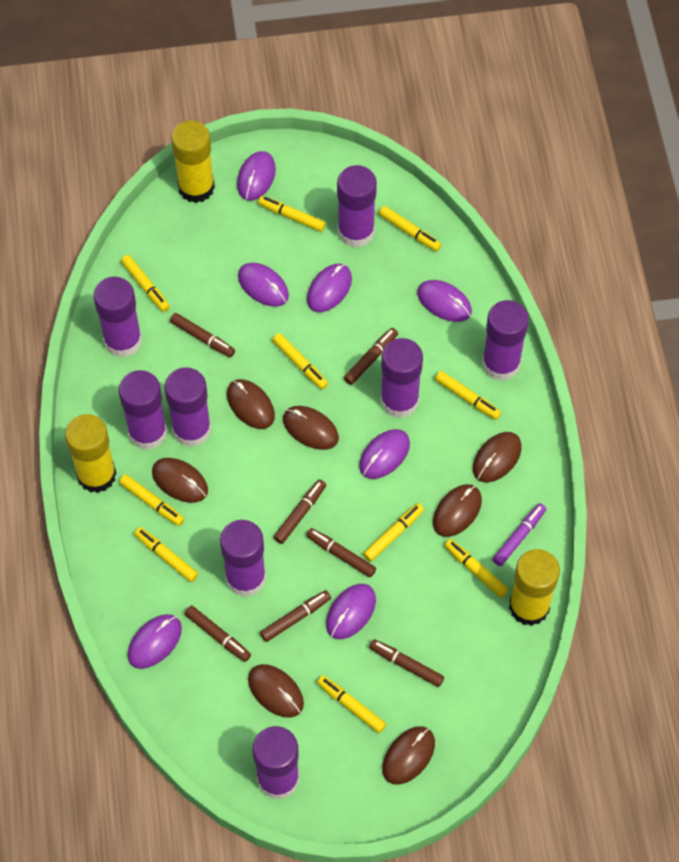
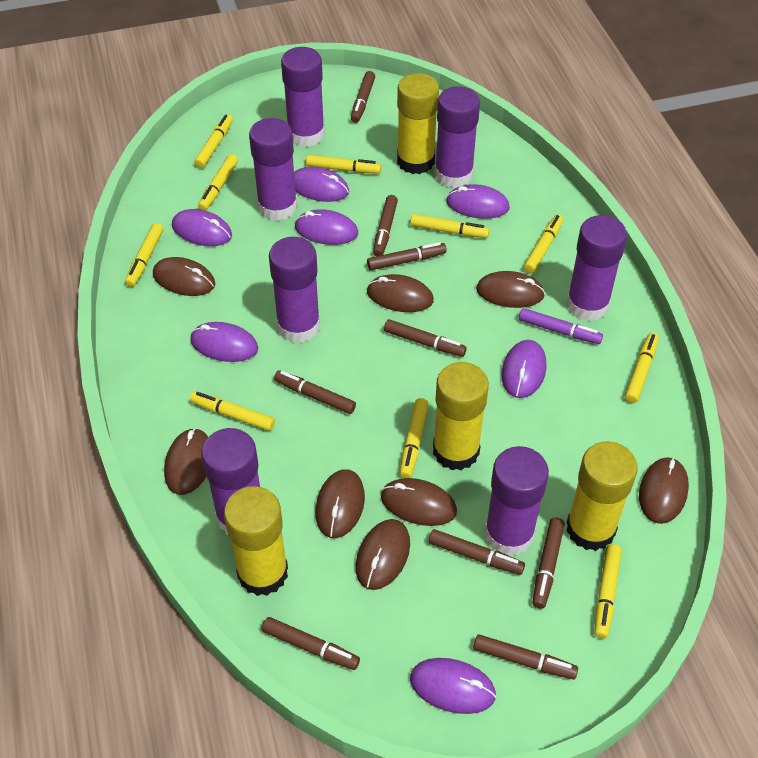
brown marker: 7 -> 9
brown mouse: 7 -> 8
purple glue stick: 8 -> 7
yellow glue stick: 3 -> 4

